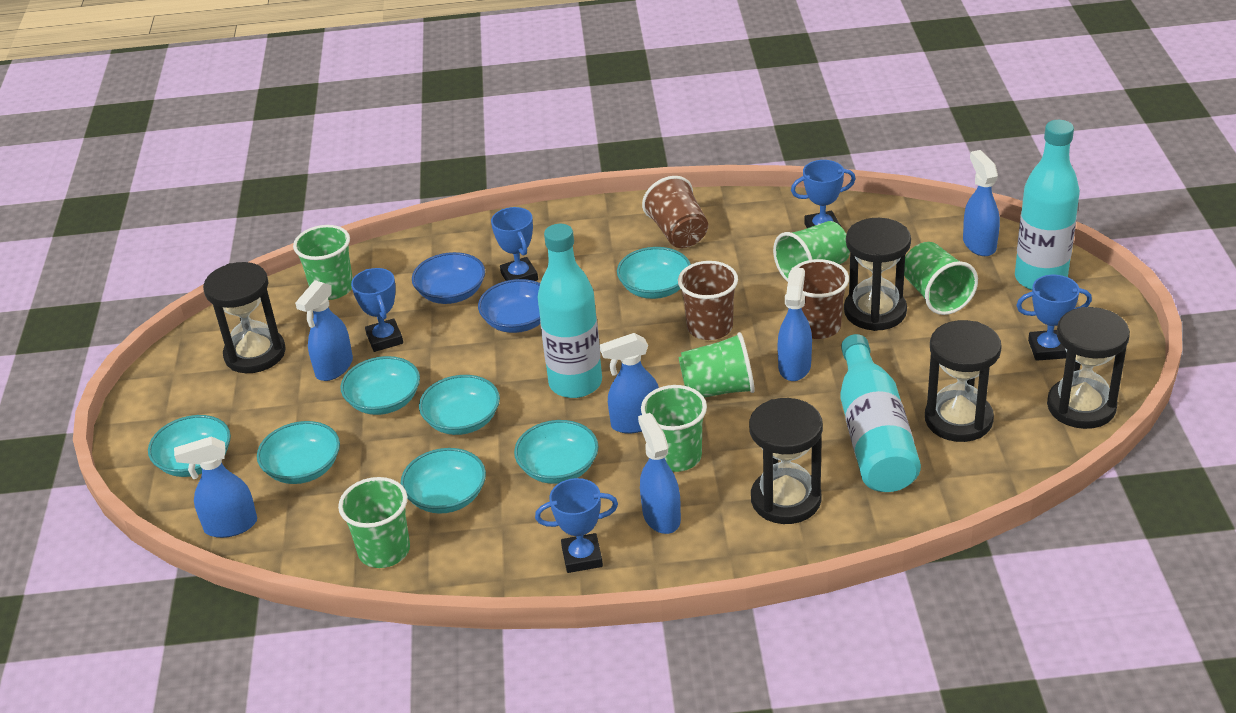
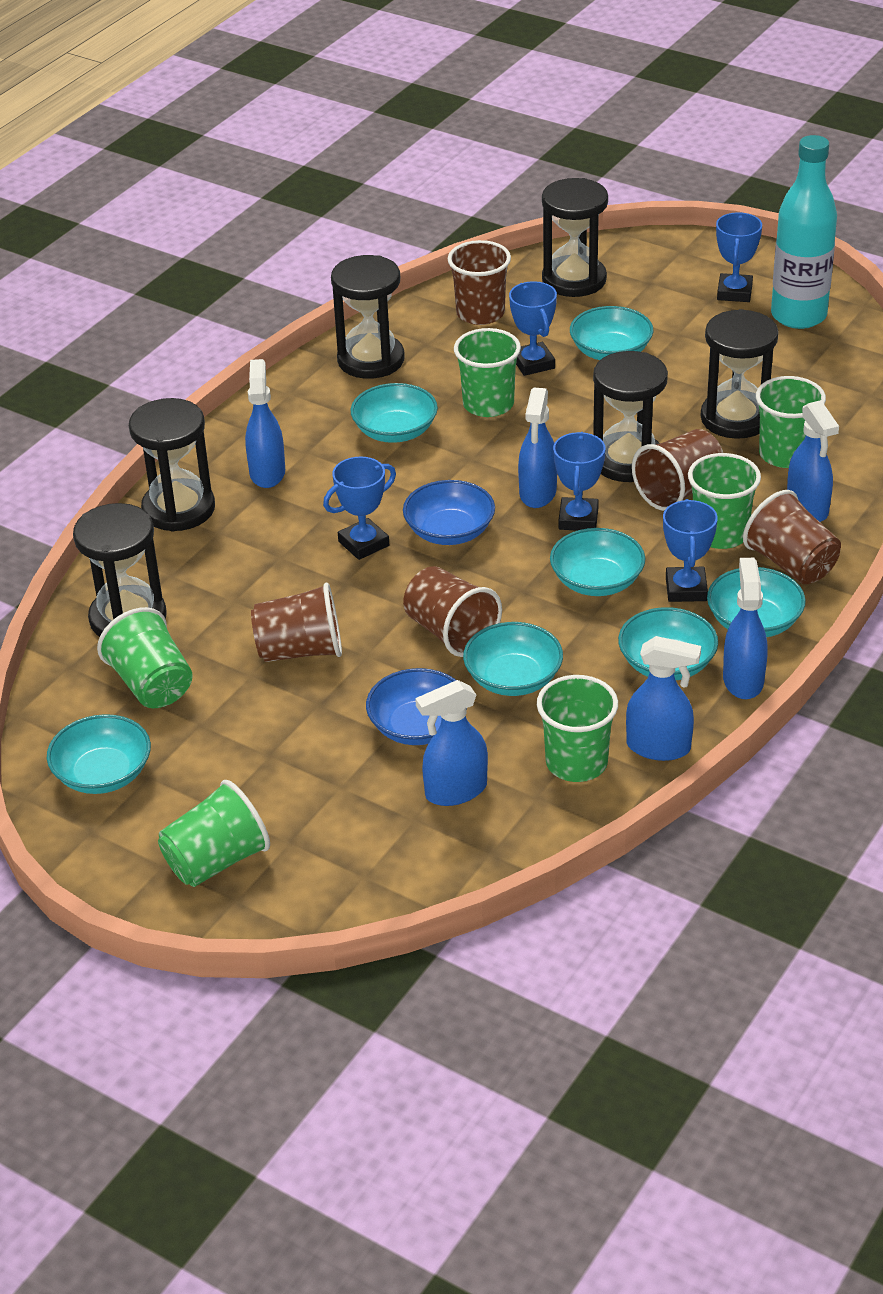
black hourglass: 5 -> 6
brown cup: 3 -> 5
turquoise bottle: 3 -> 1

